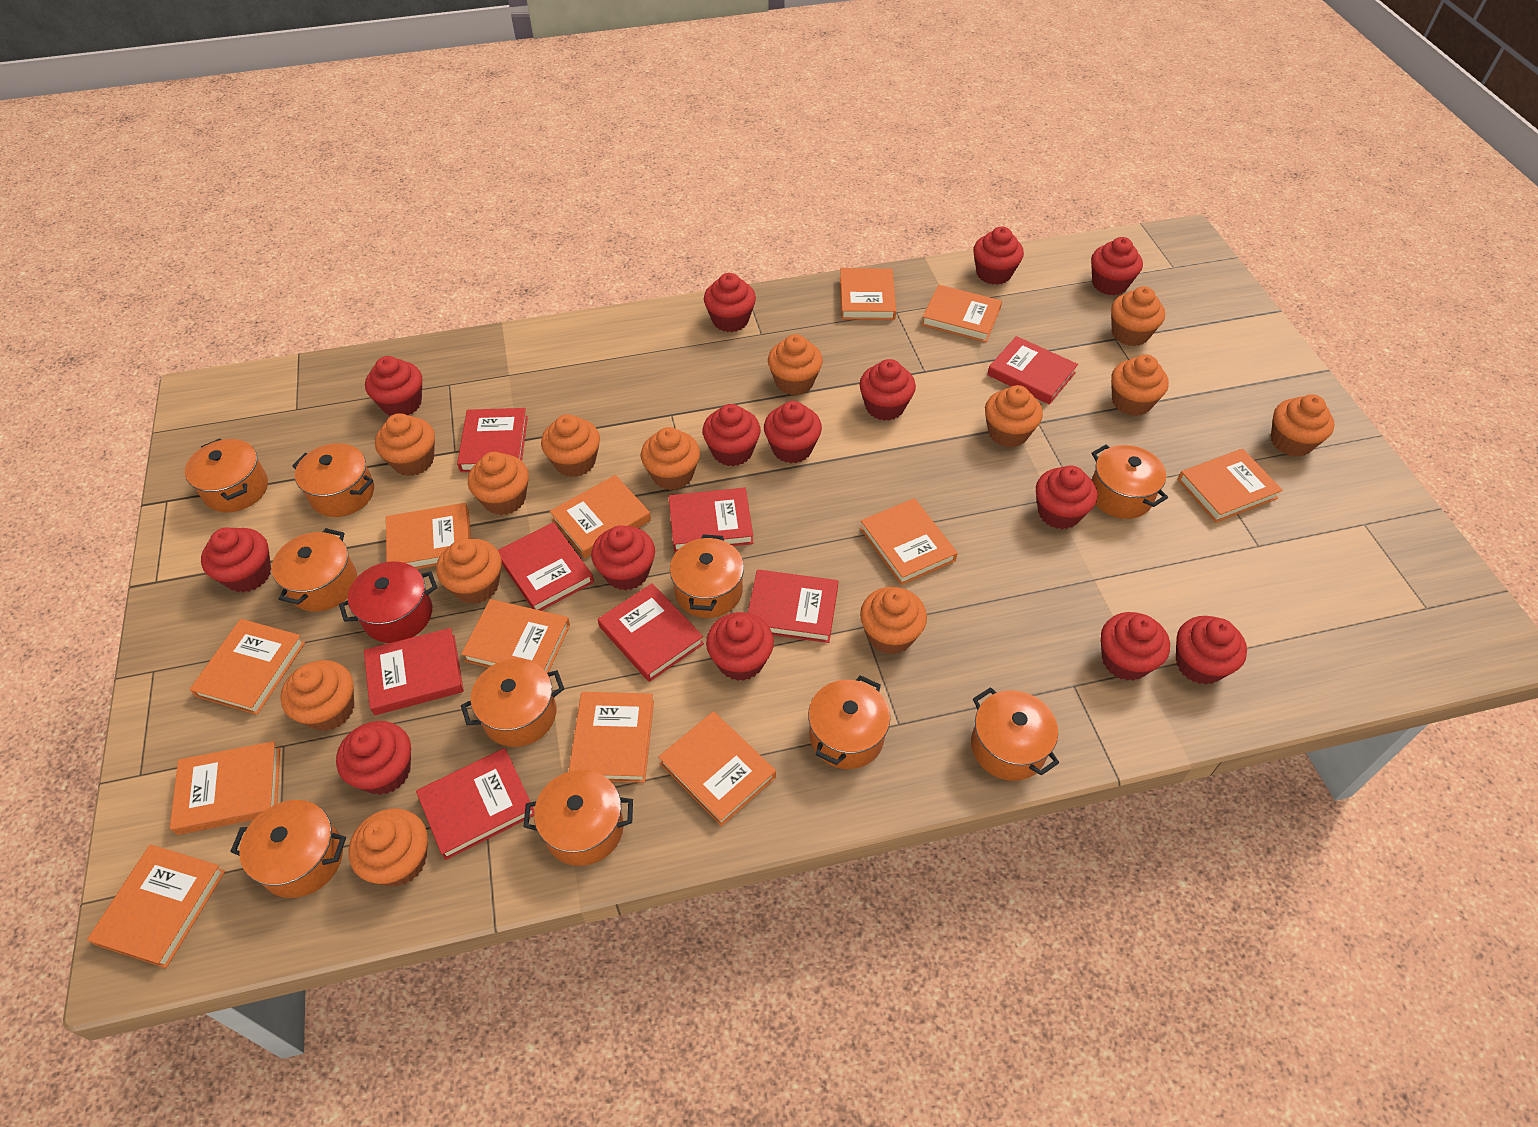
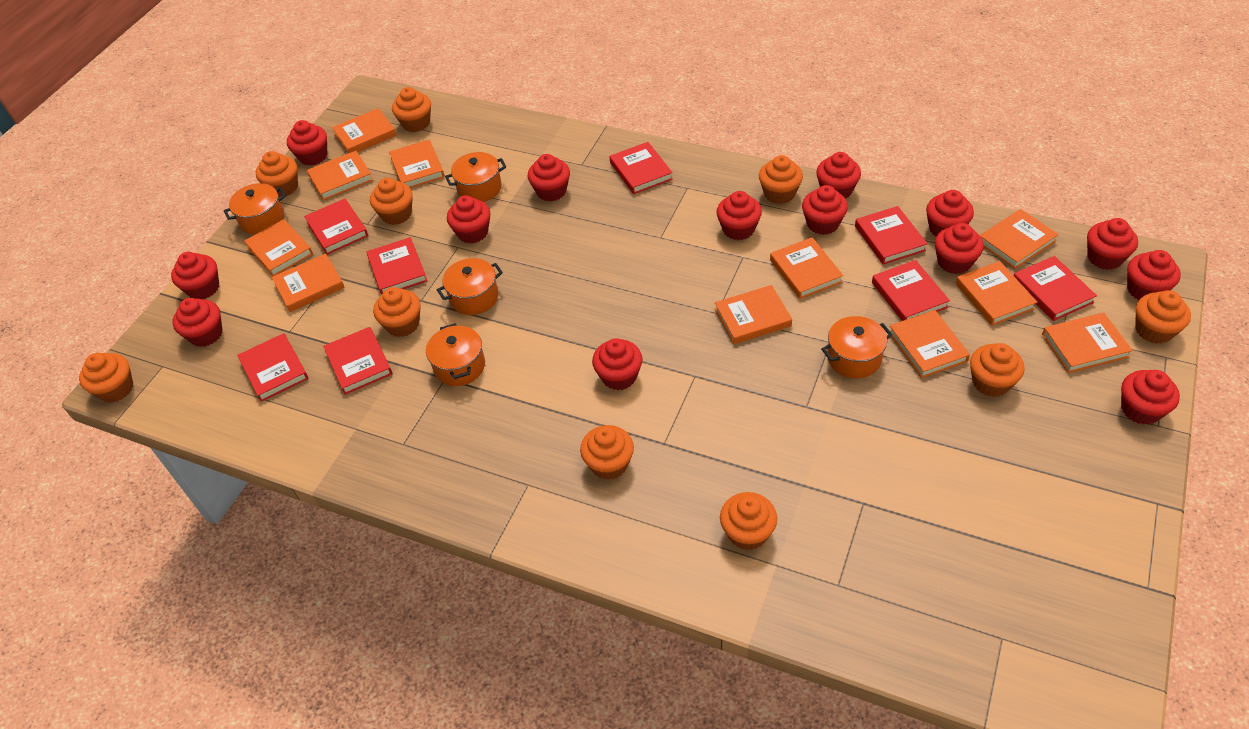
orange book: 12 -> 11
orange cupcake: 13 -> 10
orange pot: 10 -> 5
red pot: 1 -> 0

